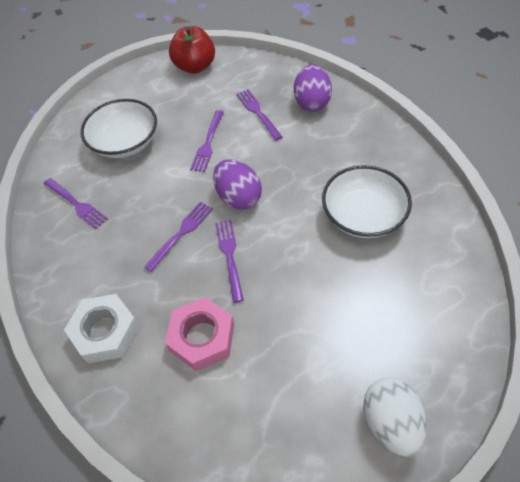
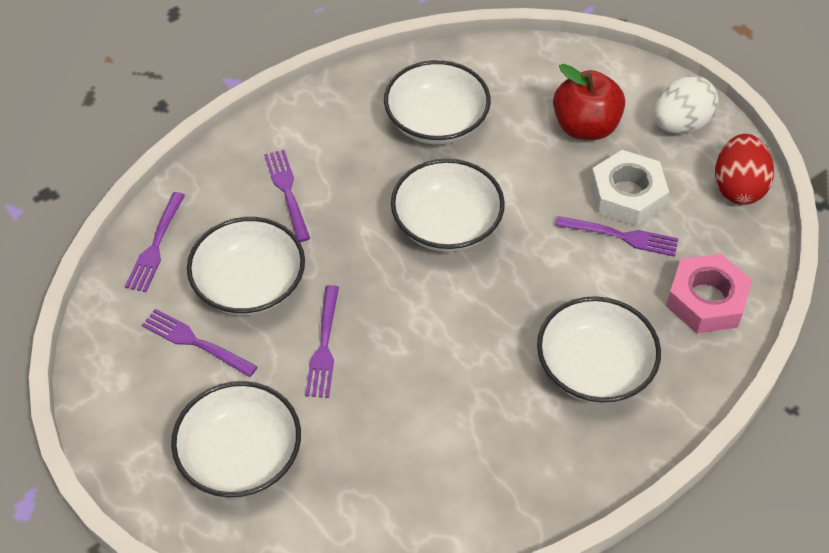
purple egg: 2 -> 0
red egg: 0 -> 1
white bowl: 2 -> 5

